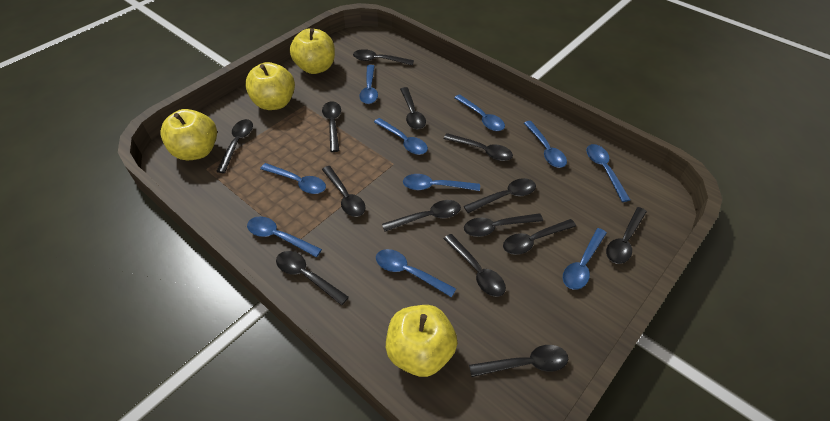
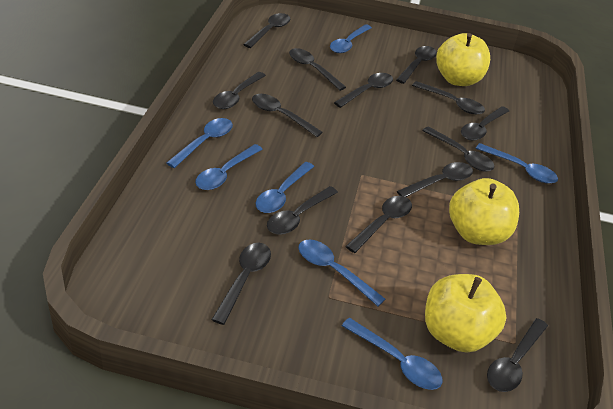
blue spoon: 10 -> 7
yellow apple: 4 -> 3

